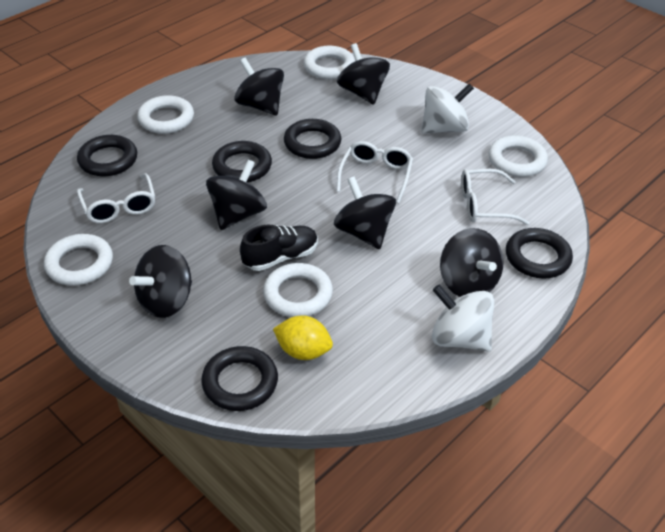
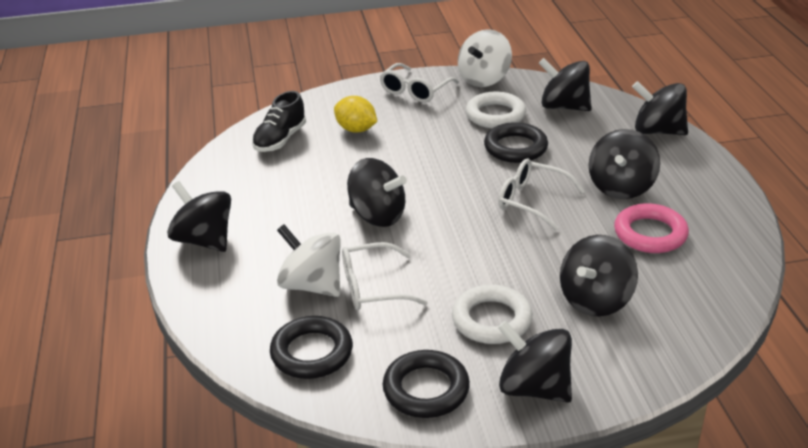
black ring: 5 -> 3
black spinning top: 6 -> 7
pink ring: 0 -> 1
white ring: 5 -> 2

